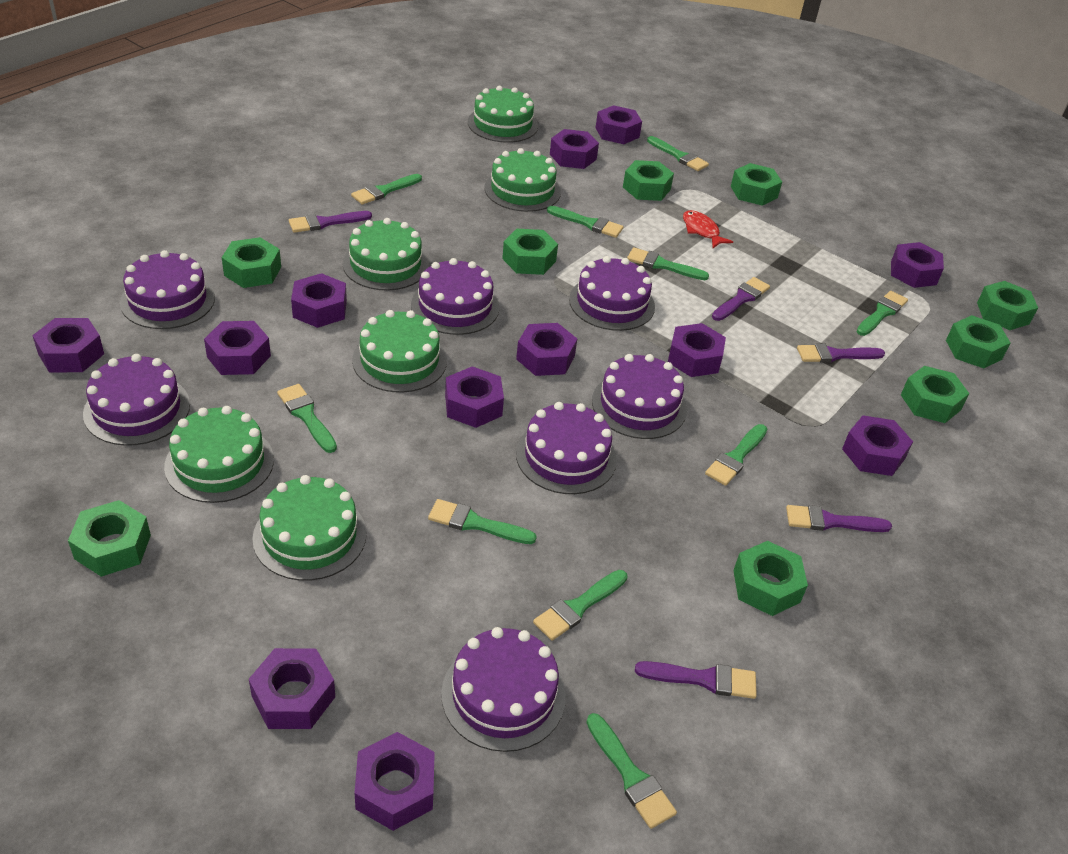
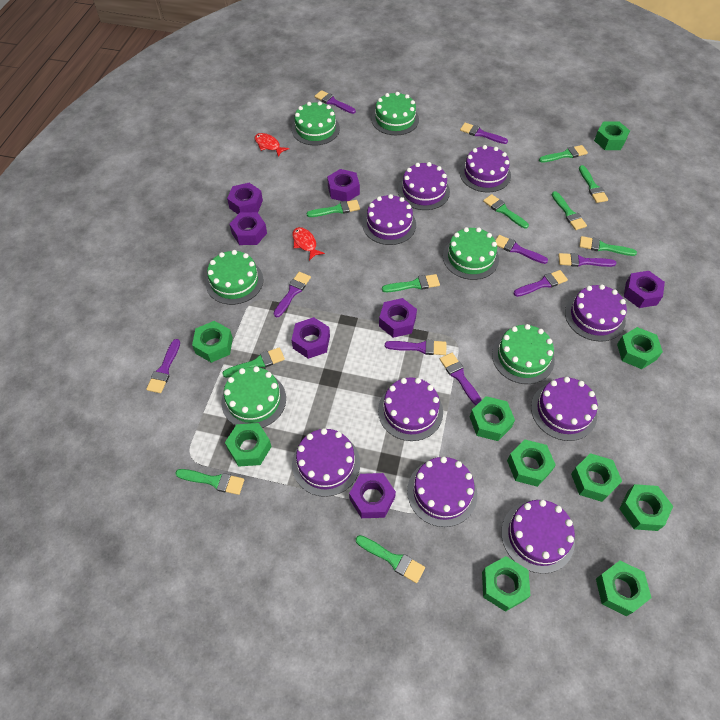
green nut: 9 -> 10
purple brush: 5 -> 9
purple cake: 7 -> 9
purple nut: 12 -> 7
red fish: 1 -> 2

